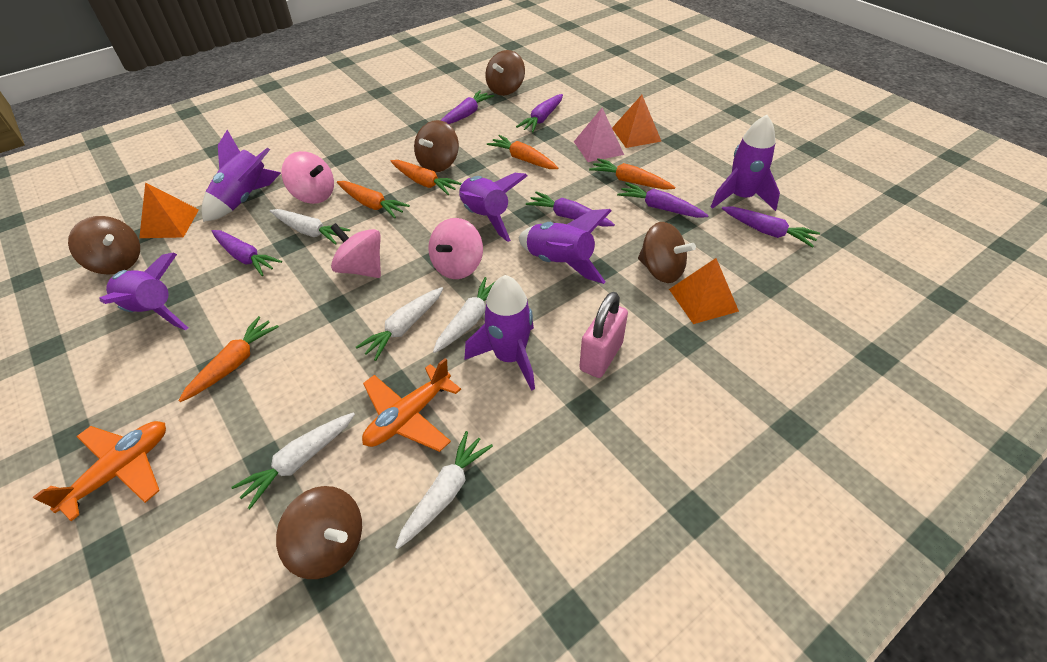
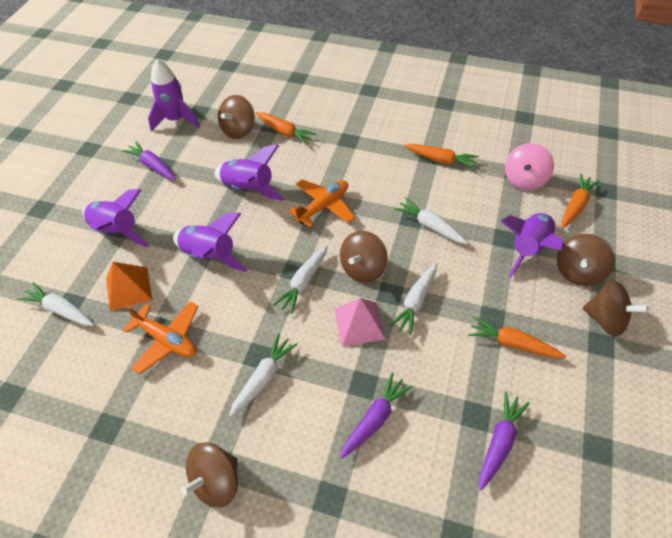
orange carrot: 5 -> 4
orange pyramid: 3 -> 1
pink padlock: 1 -> 0
pink spinning top: 3 -> 1
purple carrot: 6 -> 3
purple rocket: 6 -> 5

